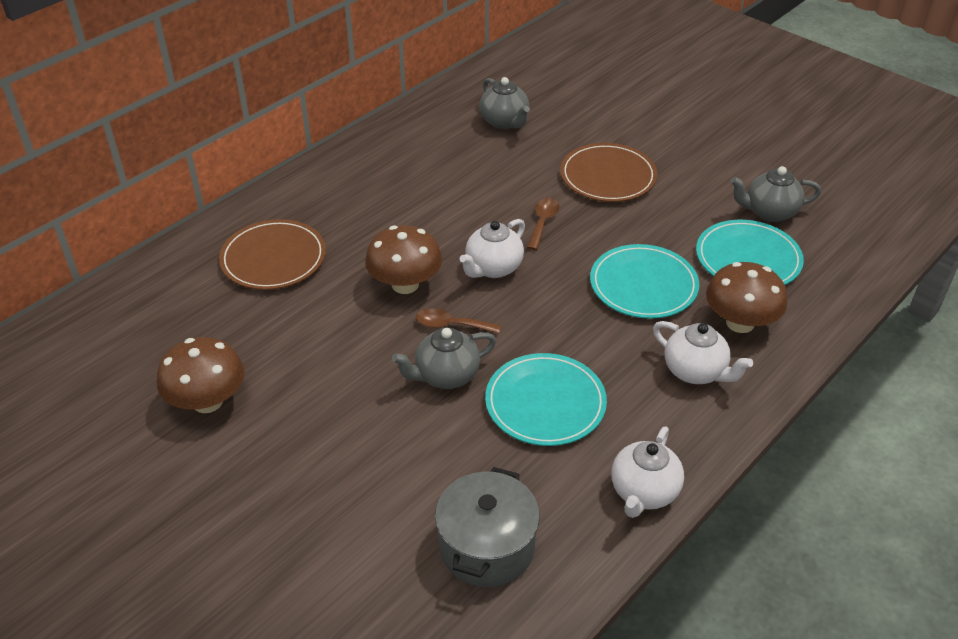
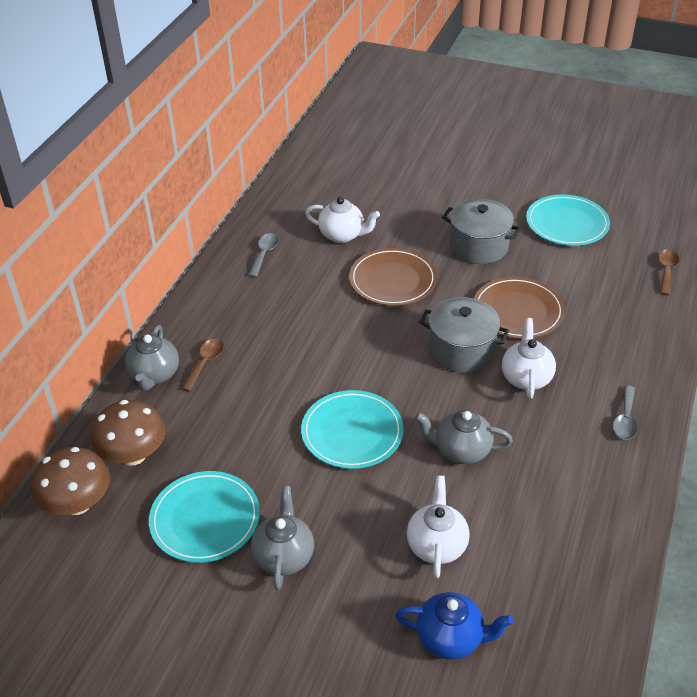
blue teapot: 0 -> 1
brown mushroom: 3 -> 2
grey pot: 1 -> 2
grey spoon: 0 -> 2

